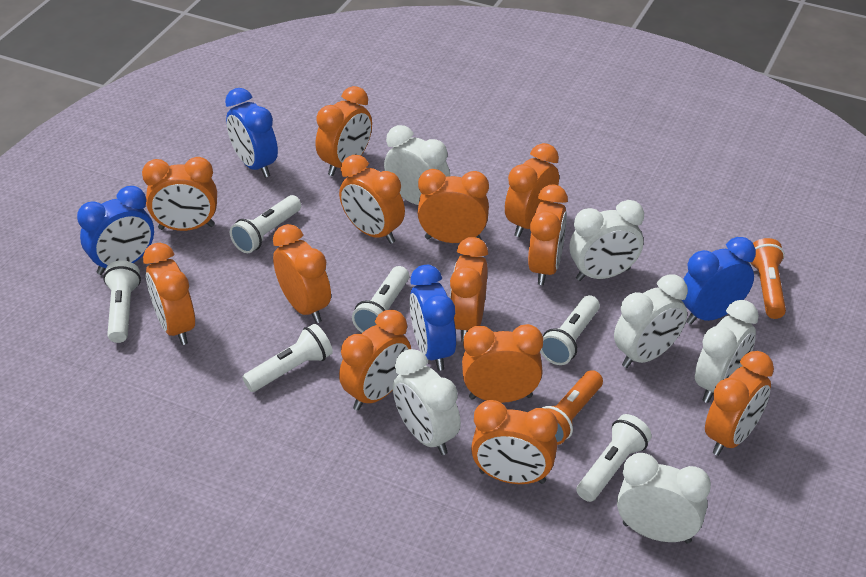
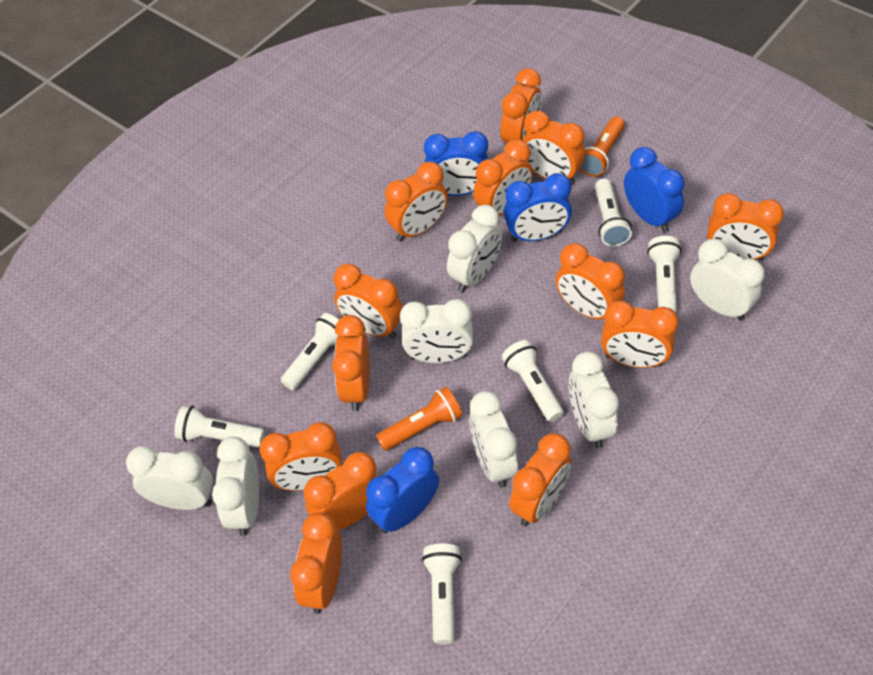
white clock: 6 -> 7

